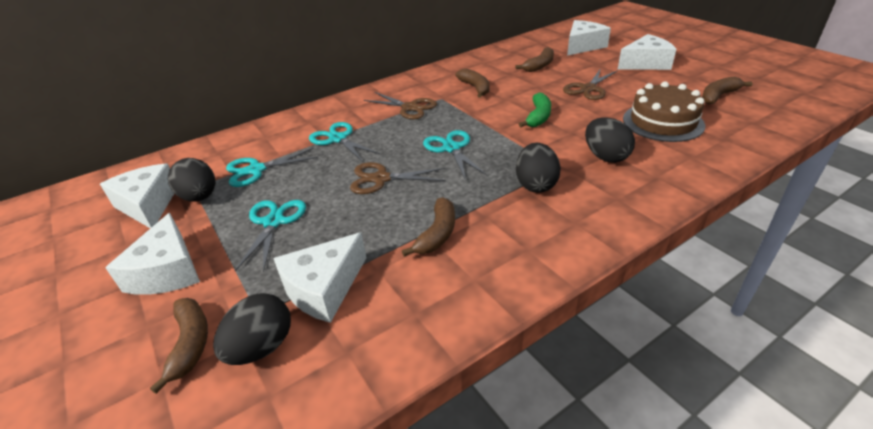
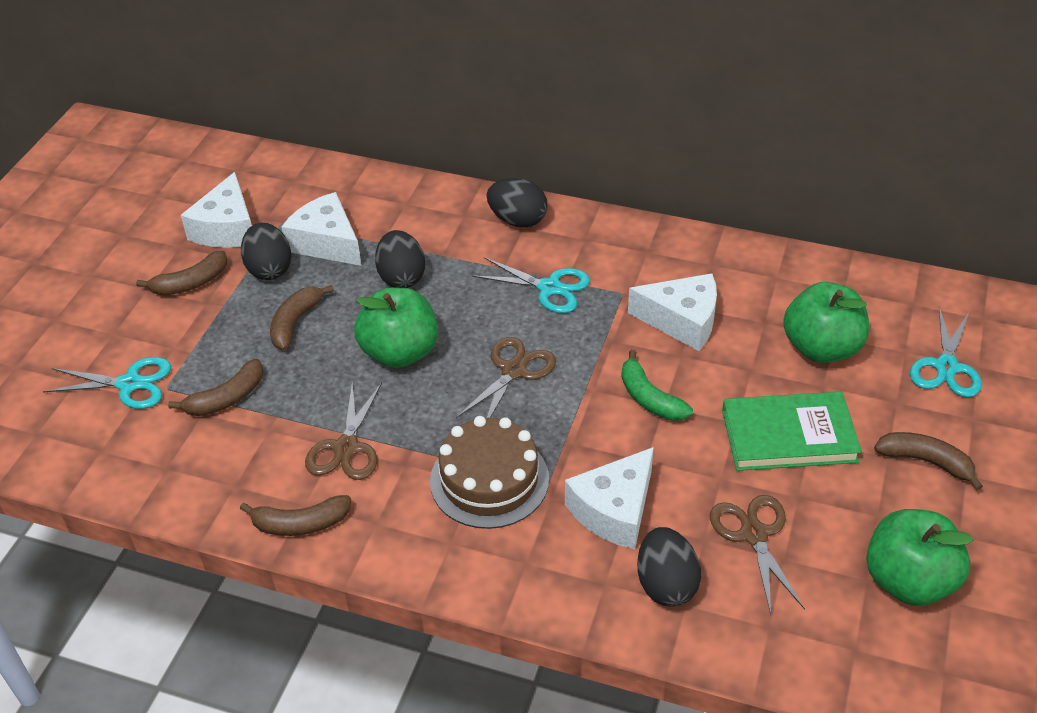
green apple: 0 -> 3
green book: 0 -> 1
turquoise scissors: 4 -> 3
white cheese: 5 -> 4

